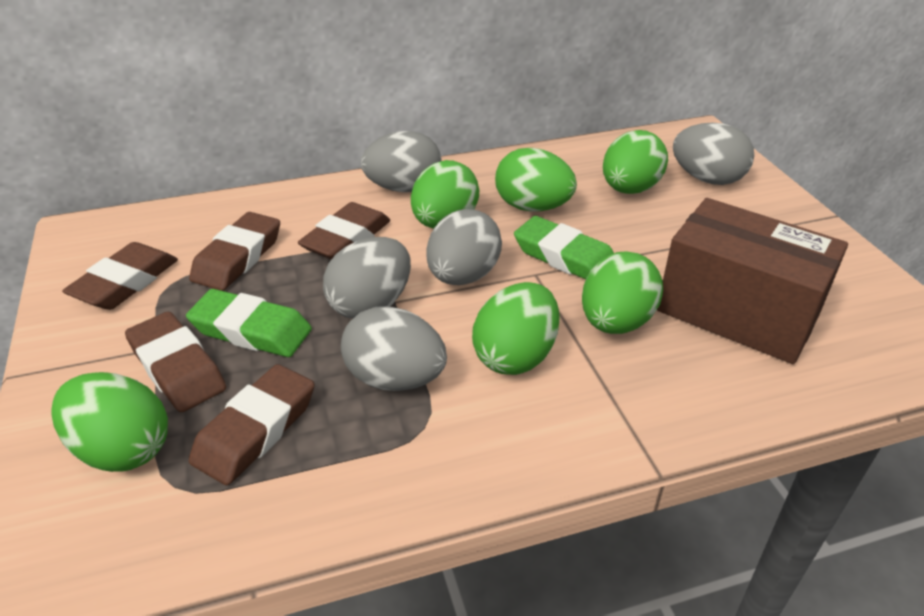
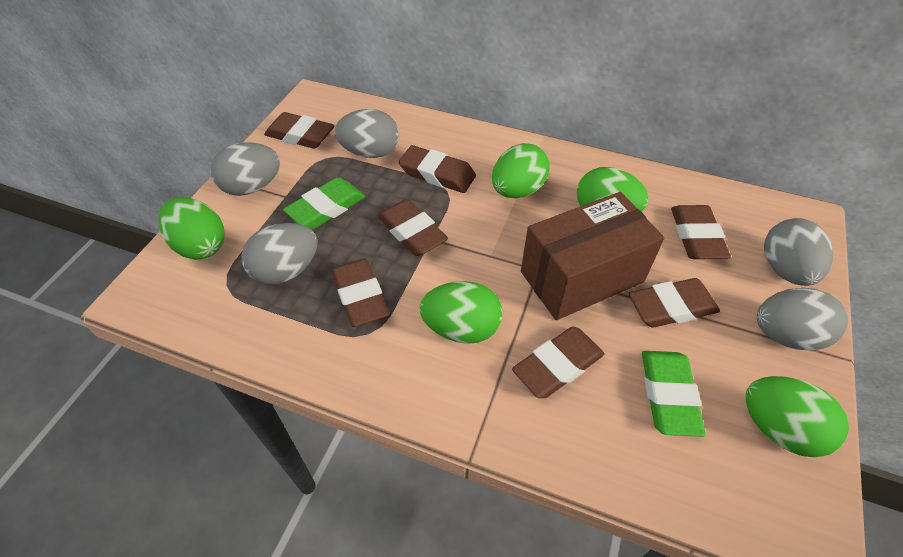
brown eraser: 5 -> 7
green egg: 6 -> 5

